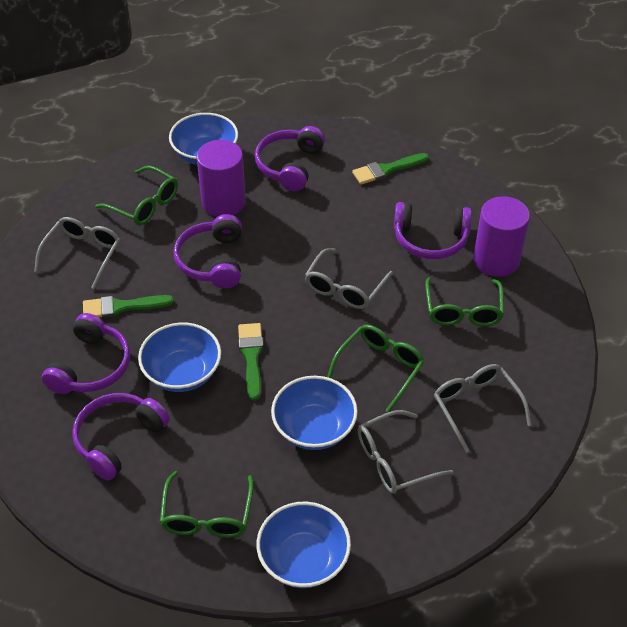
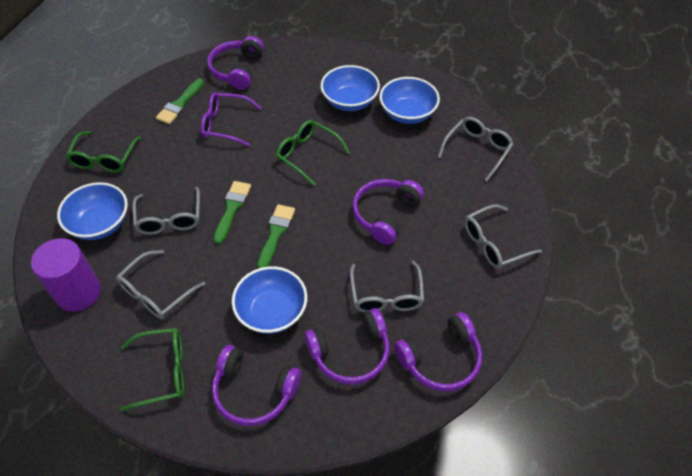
green glasses: 4 -> 3
grey glasses: 4 -> 5
purple cylinder: 2 -> 1
purple glasses: 0 -> 1

